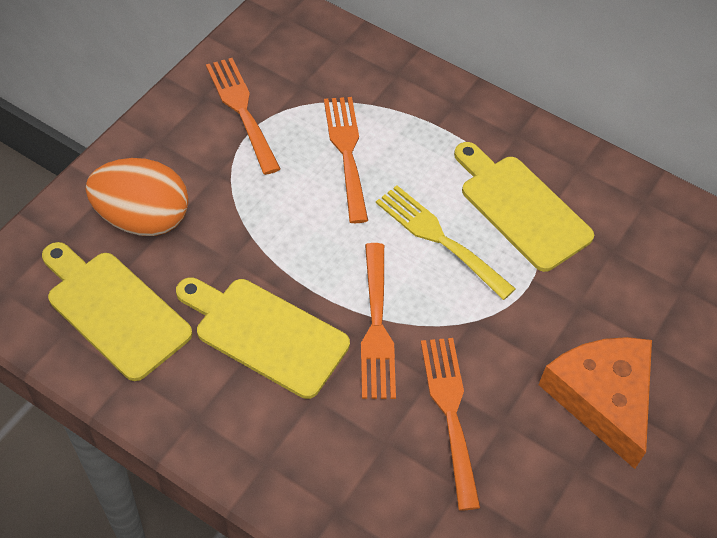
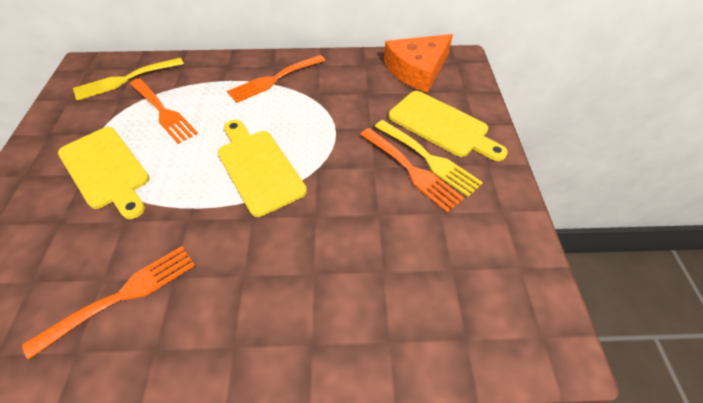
orange egg: 1 -> 0
yellow fork: 1 -> 2

